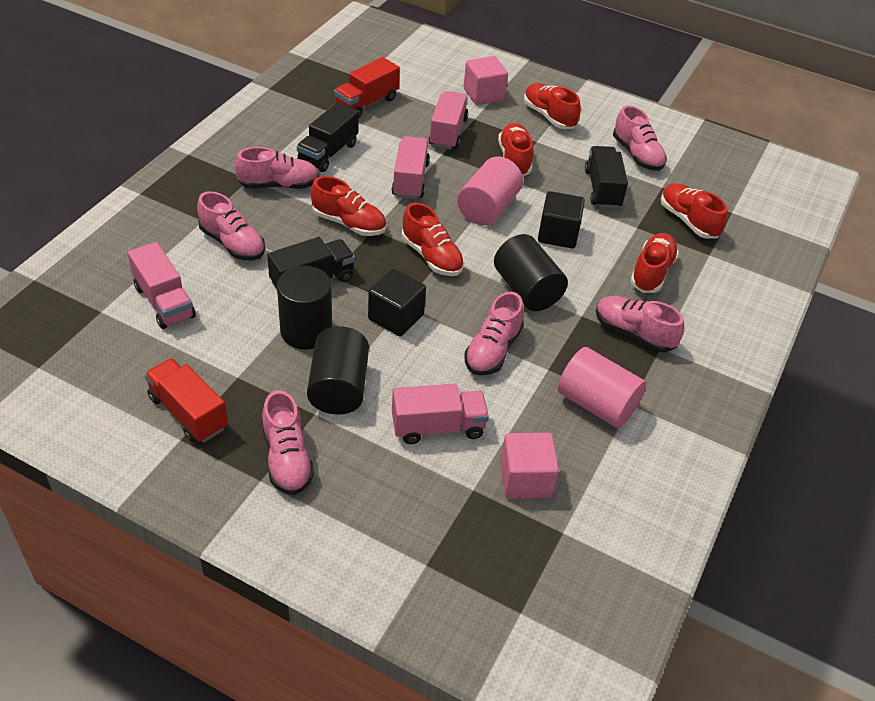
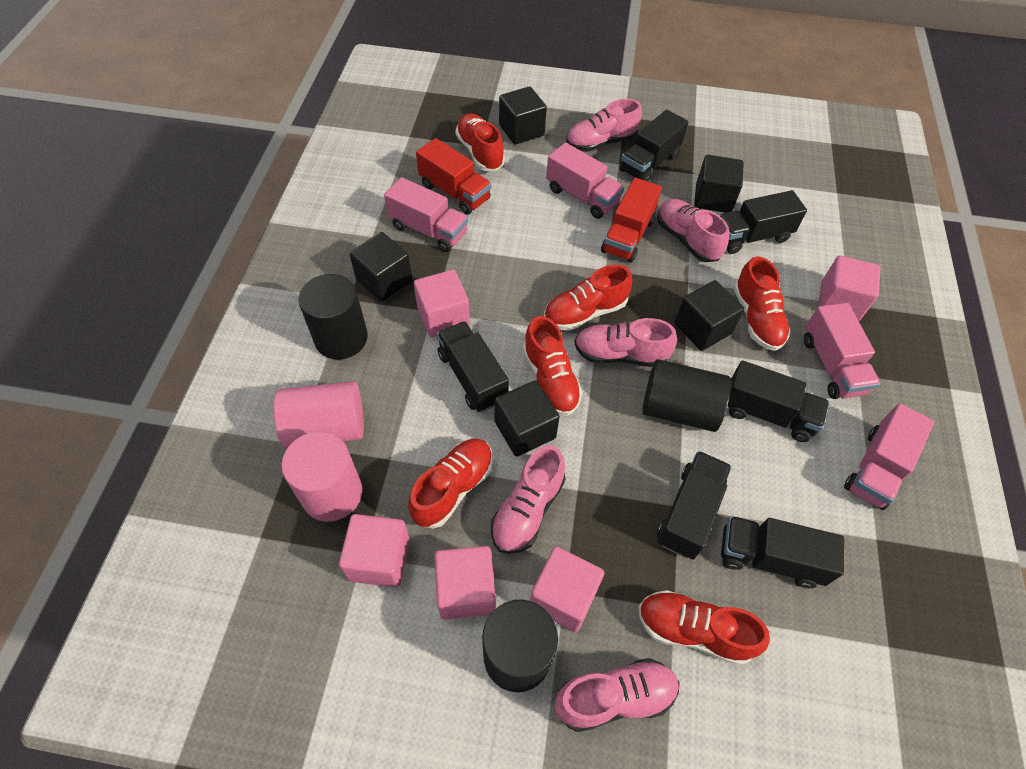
black cube: 2 -> 5
black truck: 3 -> 6
pink cube: 2 -> 5
pink shoe: 6 -> 5

